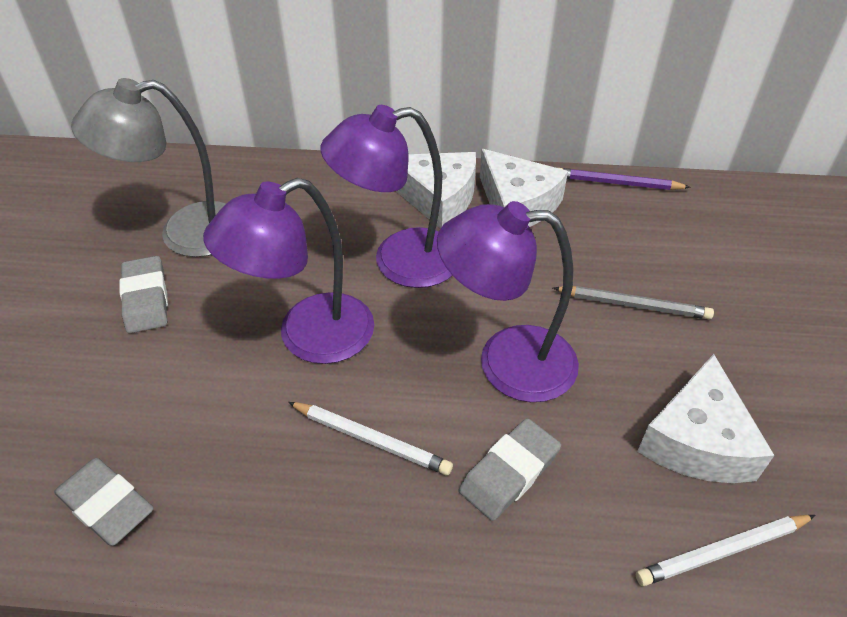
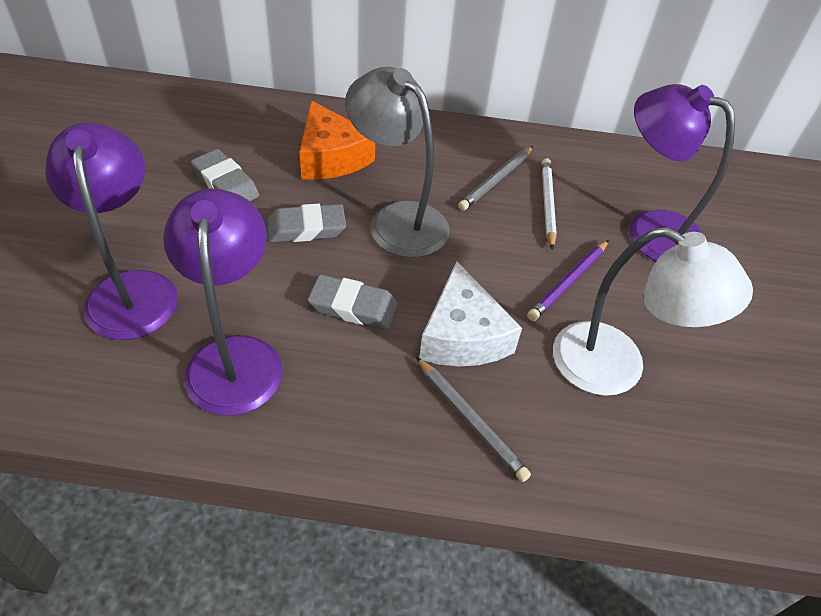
grey pencil: 1 -> 2
orange cheese: 0 -> 1
white cheese: 3 -> 1
white lamp: 0 -> 1
white pencil: 2 -> 1

